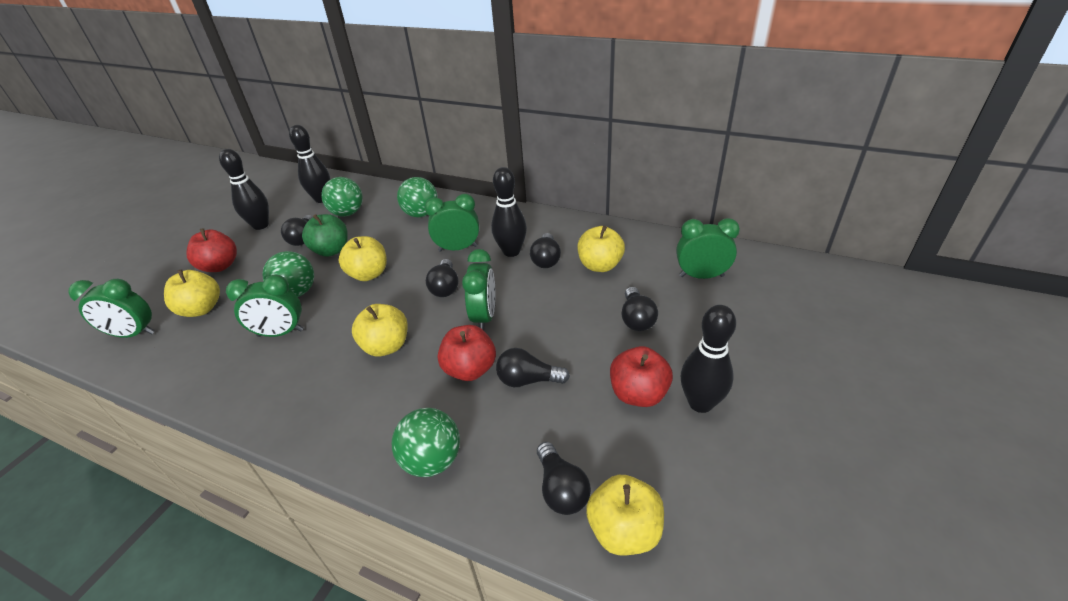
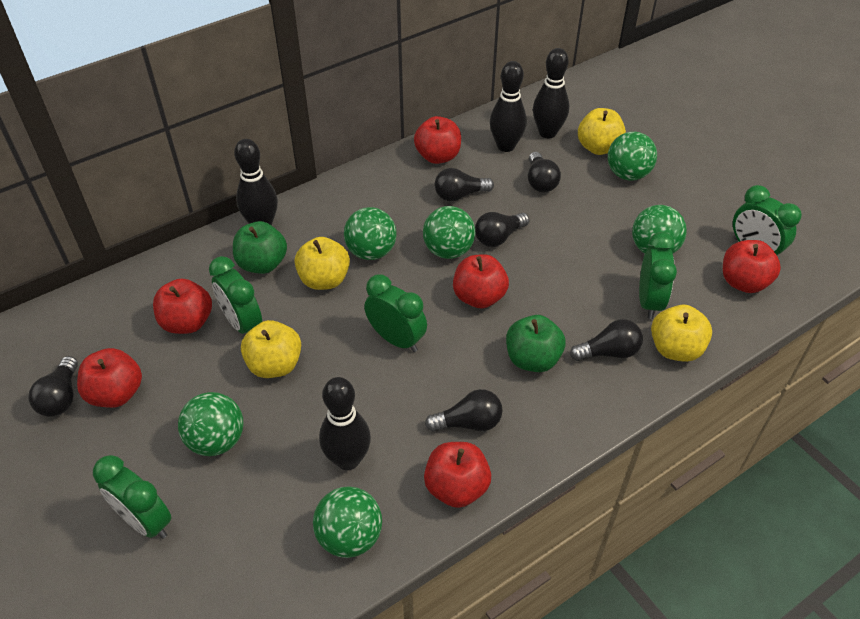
green apple: 1 -> 2
green ball: 4 -> 6
red apple: 3 -> 6
yellow apple: 5 -> 4

